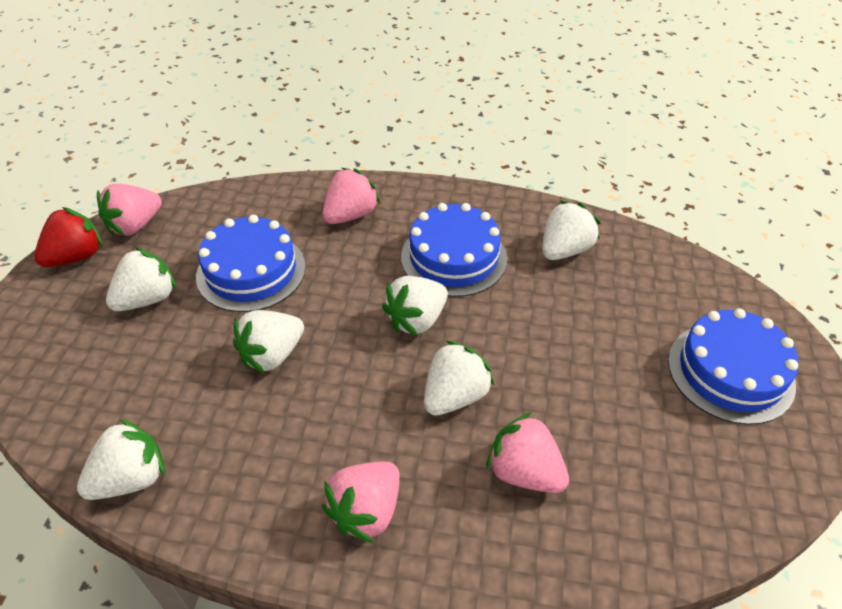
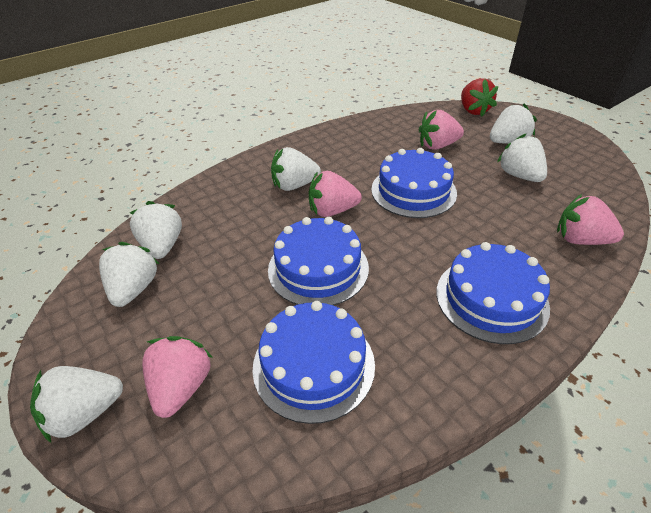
blue cake: 3 -> 4

